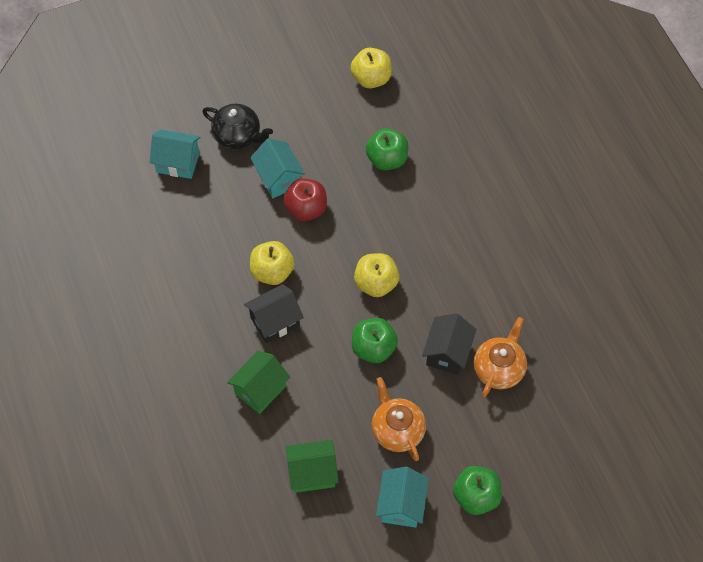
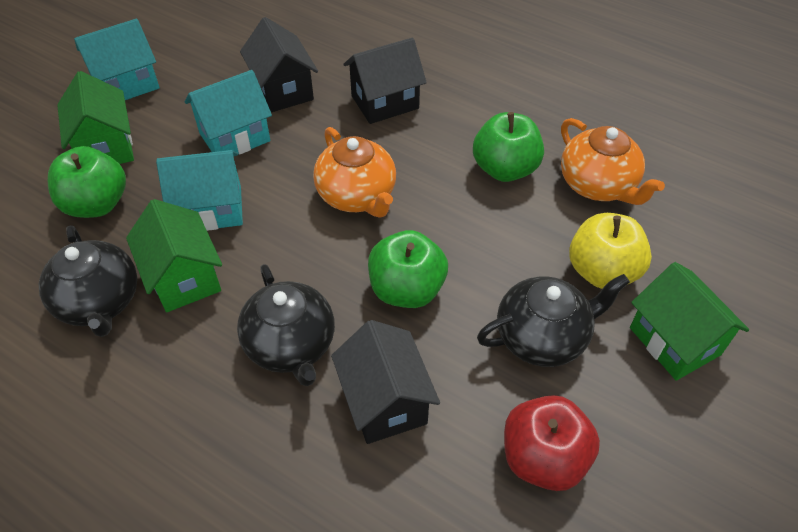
black house: 2 -> 3
black teapot: 1 -> 3
green house: 2 -> 3
yellow apple: 3 -> 1

